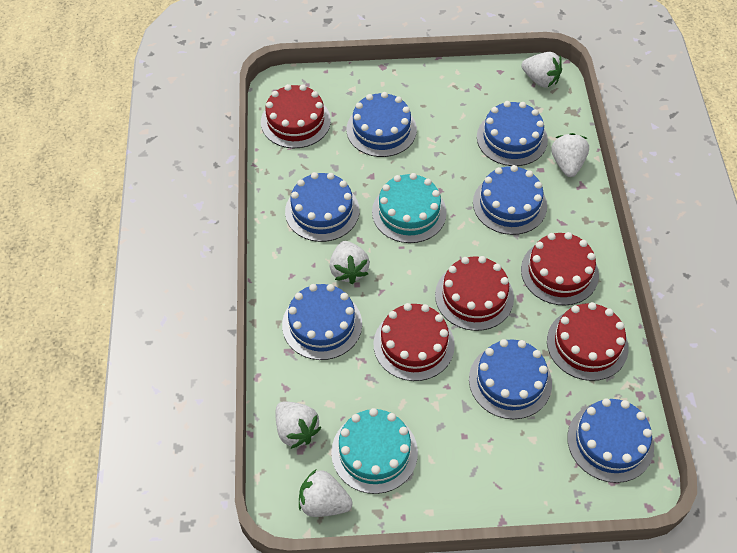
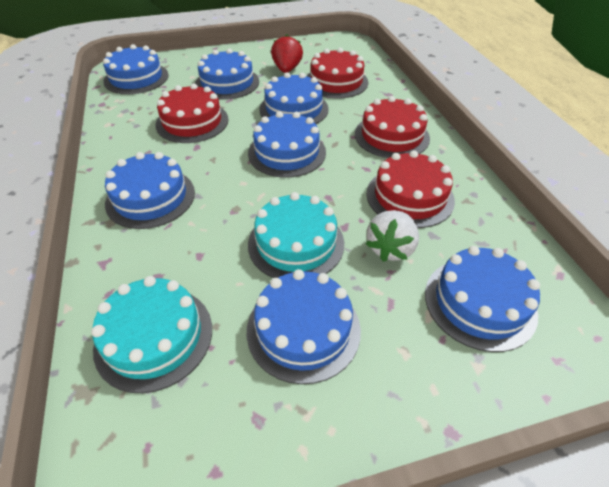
red cake: 5 -> 4
red strawberry: 0 -> 1
white strawberry: 5 -> 1

